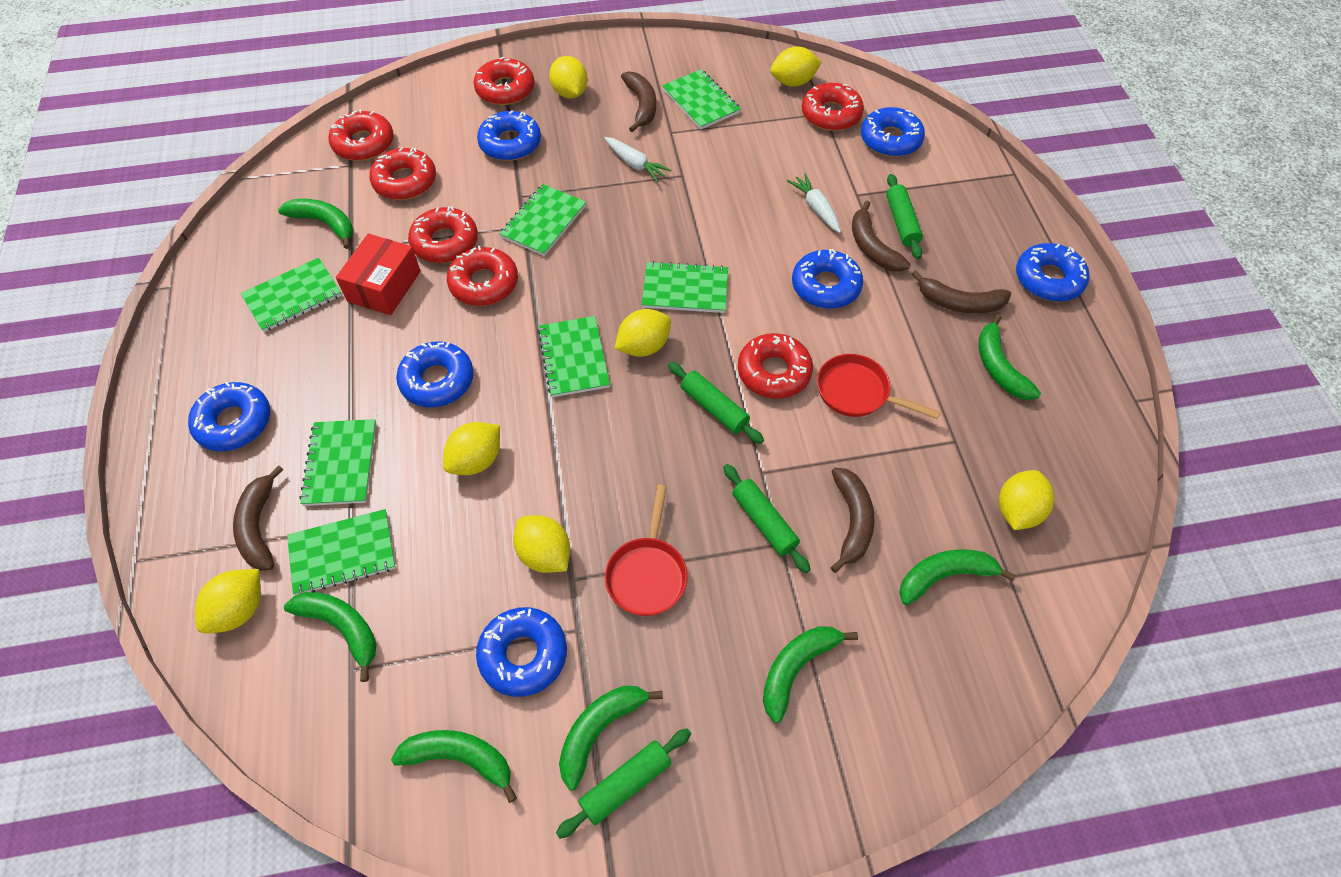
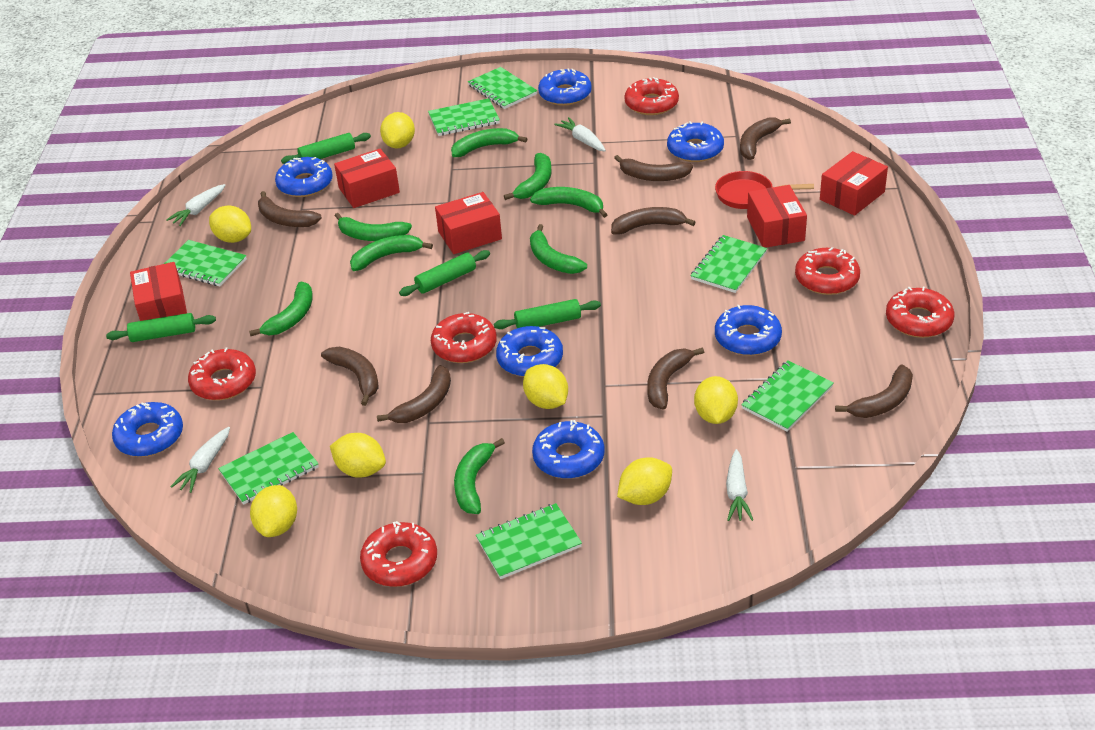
brown banana: 5 -> 8
green banana: 7 -> 8
red box: 1 -> 5
red donut: 7 -> 6
red pan: 2 -> 1
white carrot: 2 -> 4

